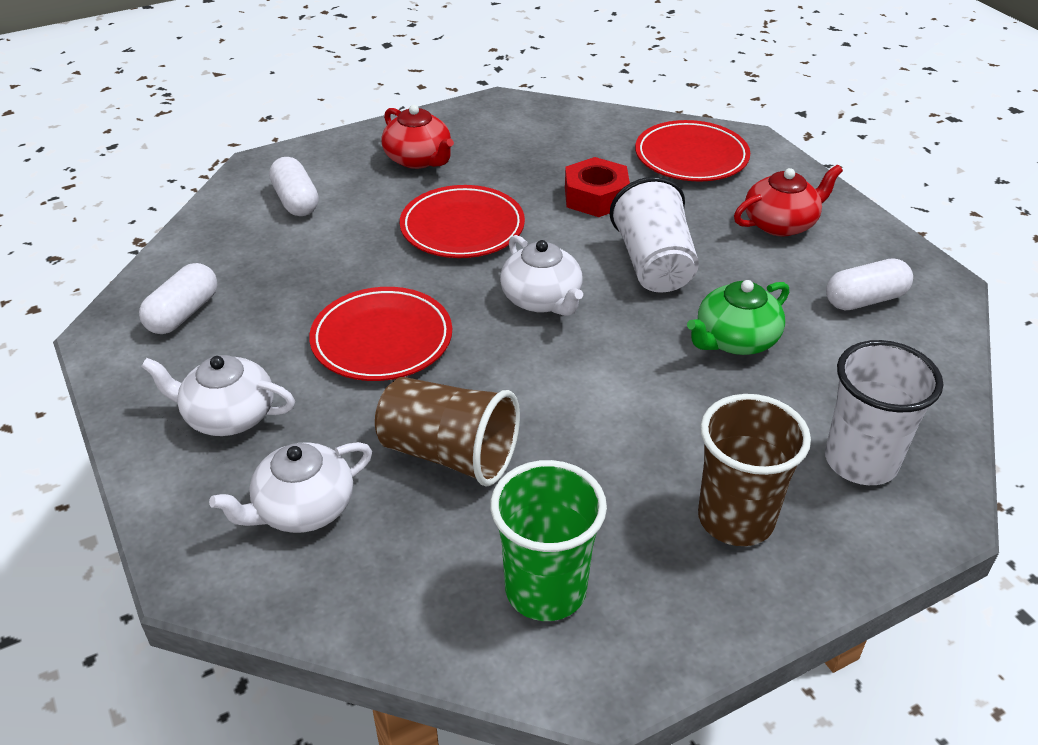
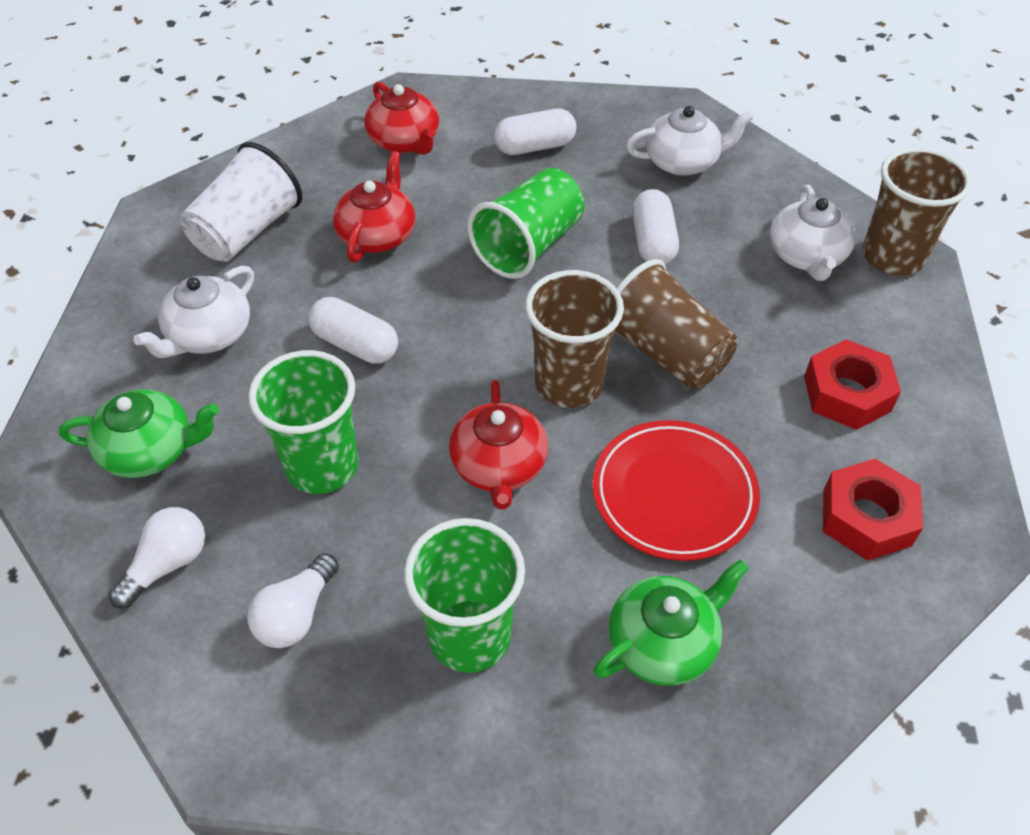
brown cup: 2 -> 3
green cup: 1 -> 3
green teapot: 1 -> 2
red nut: 1 -> 2
red plate: 3 -> 1
red teapot: 2 -> 3
white cup: 2 -> 1
white light bulb: 0 -> 2

